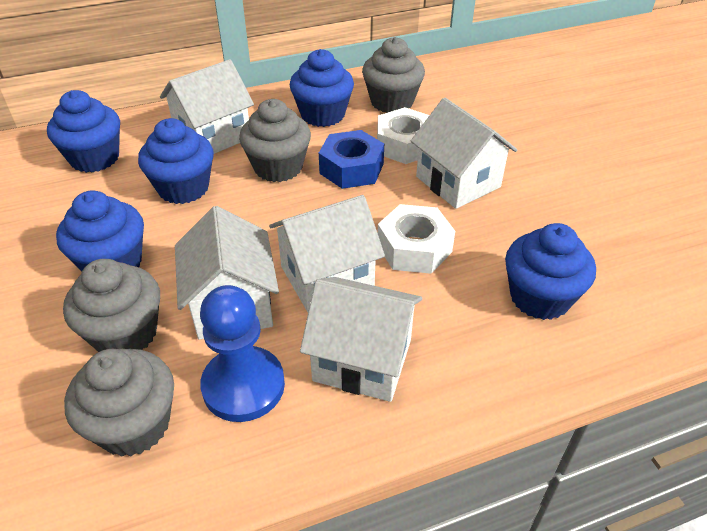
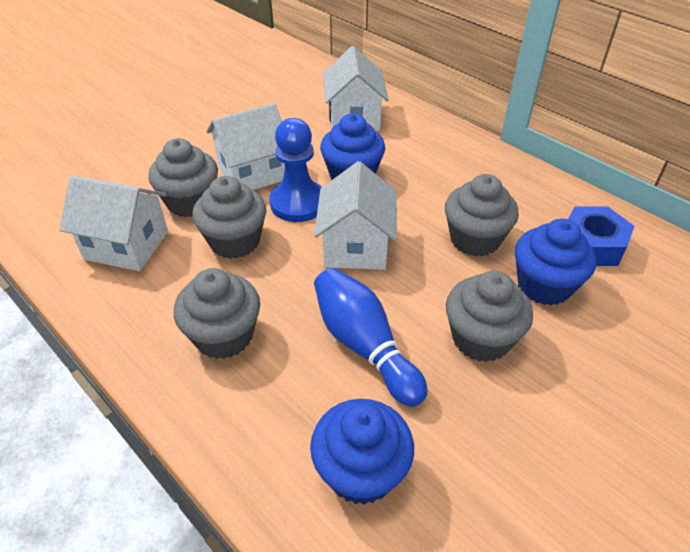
blue bowling pin: 0 -> 1
blue cupcake: 5 -> 3
grey cupcake: 4 -> 5
white house: 5 -> 4
white nut: 2 -> 0

